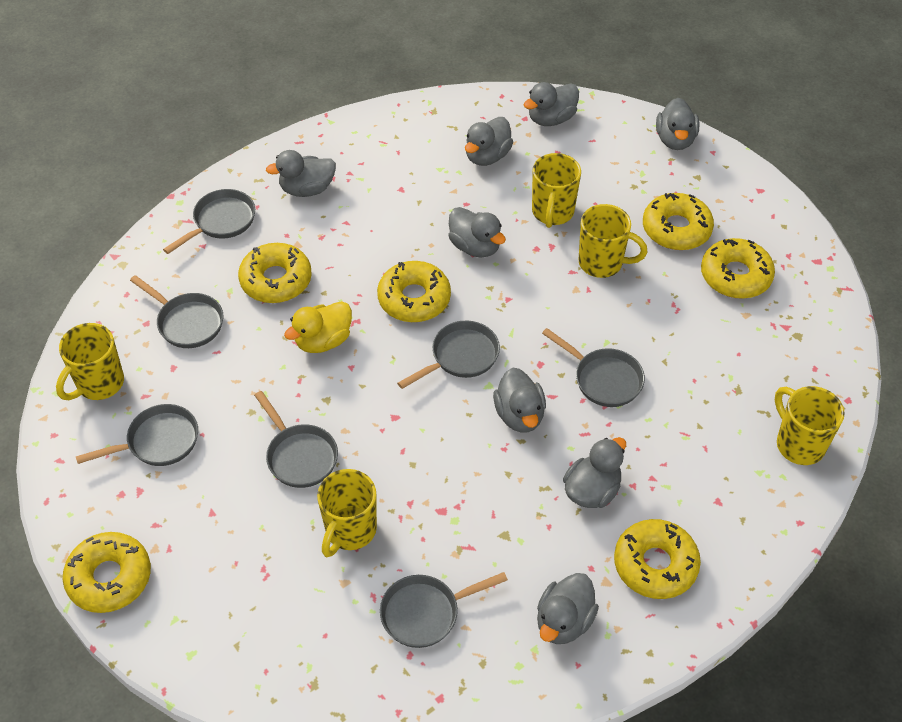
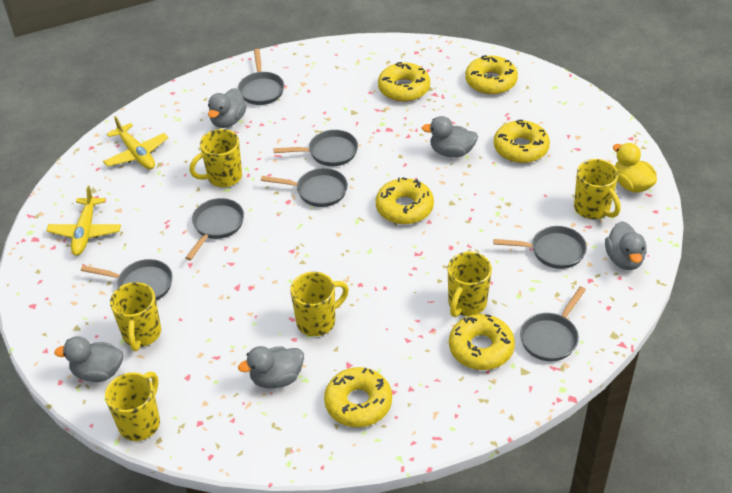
grey duck: 8 -> 5
yellow mug: 5 -> 6
yellow plane: 0 -> 2

